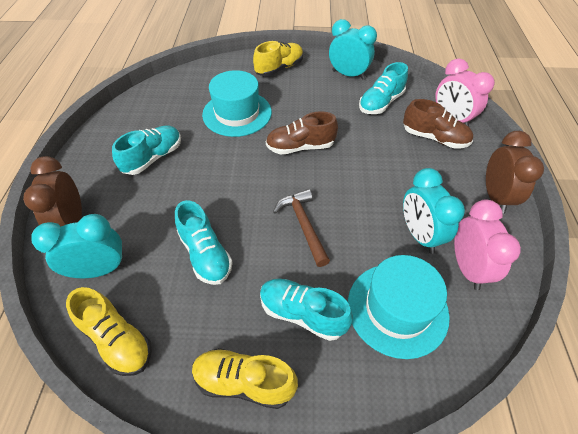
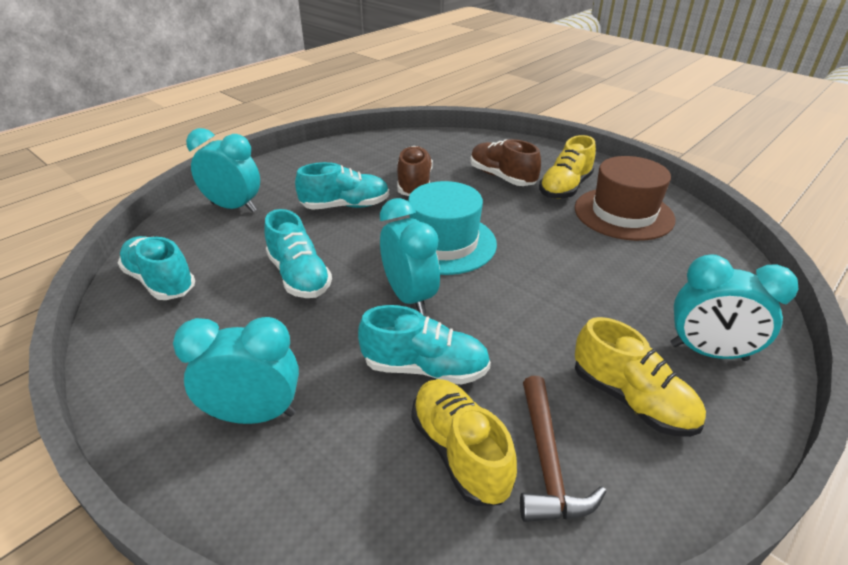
brown clock: 2 -> 0
brown hat: 0 -> 1
pink clock: 2 -> 0
turquoise clock: 3 -> 4
turquoise hat: 2 -> 1

